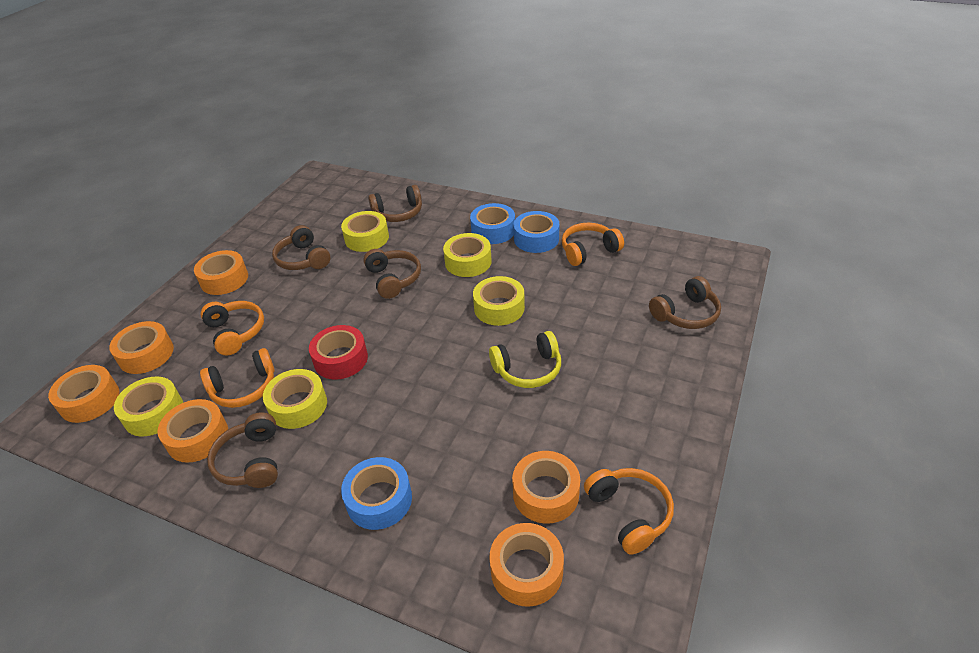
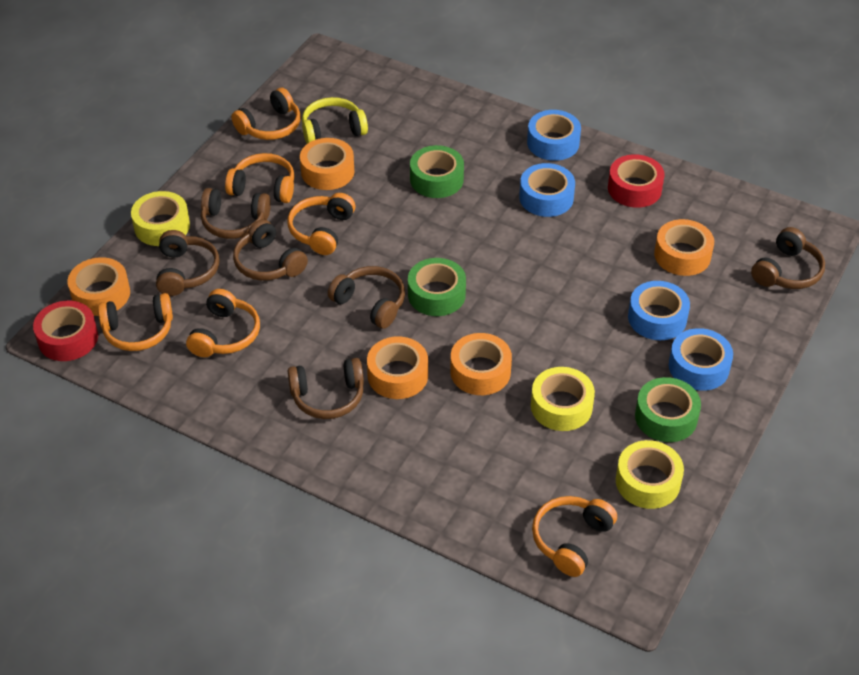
blue tape: 3 -> 4
brown headphones: 5 -> 6
green tape: 0 -> 3
orange headphones: 4 -> 6
orange tape: 6 -> 5
red tape: 1 -> 2
yellow tape: 5 -> 3

